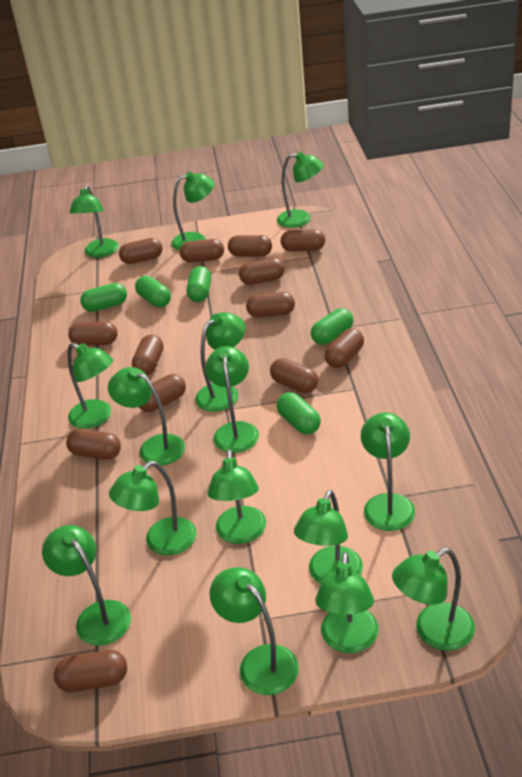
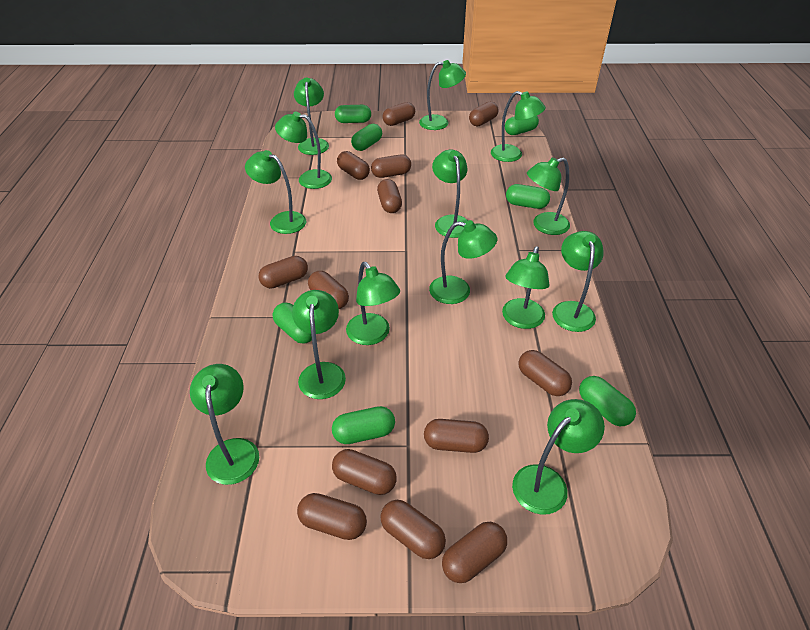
green capsule: 5 -> 7
green lamp: 15 -> 14

